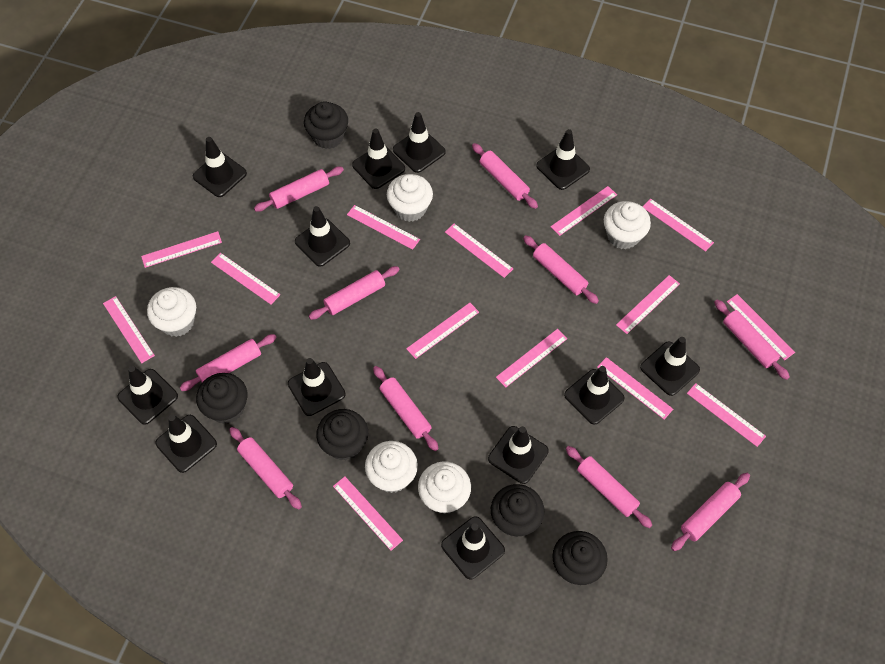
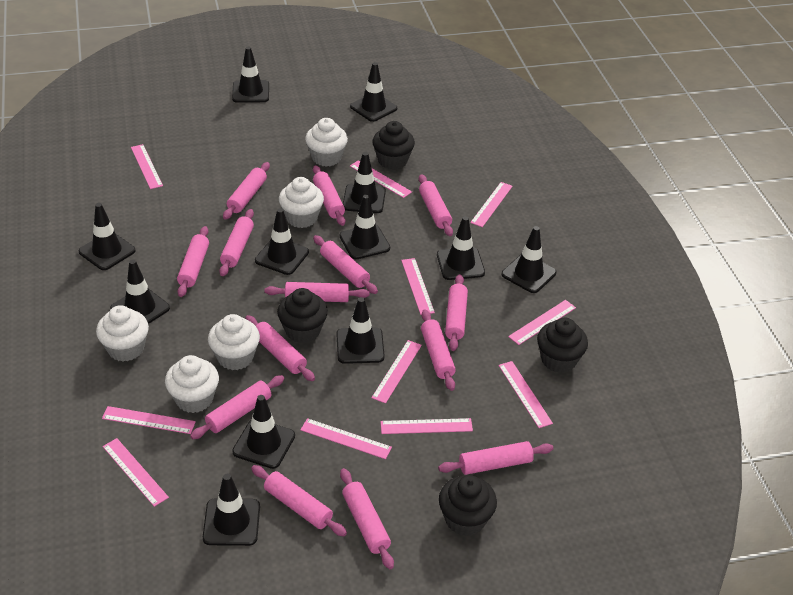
black cupcake: 5 -> 4
pink rolling pin: 10 -> 14
pink ruler: 14 -> 11

